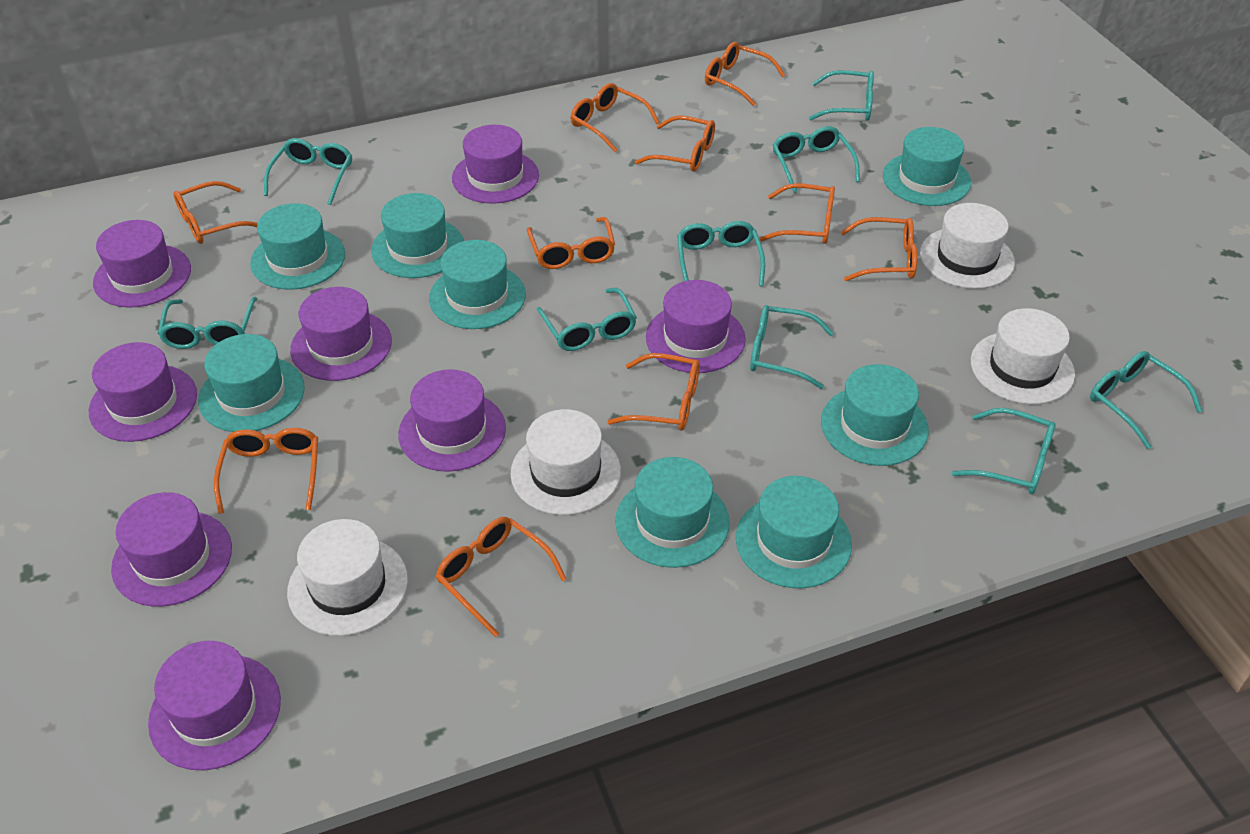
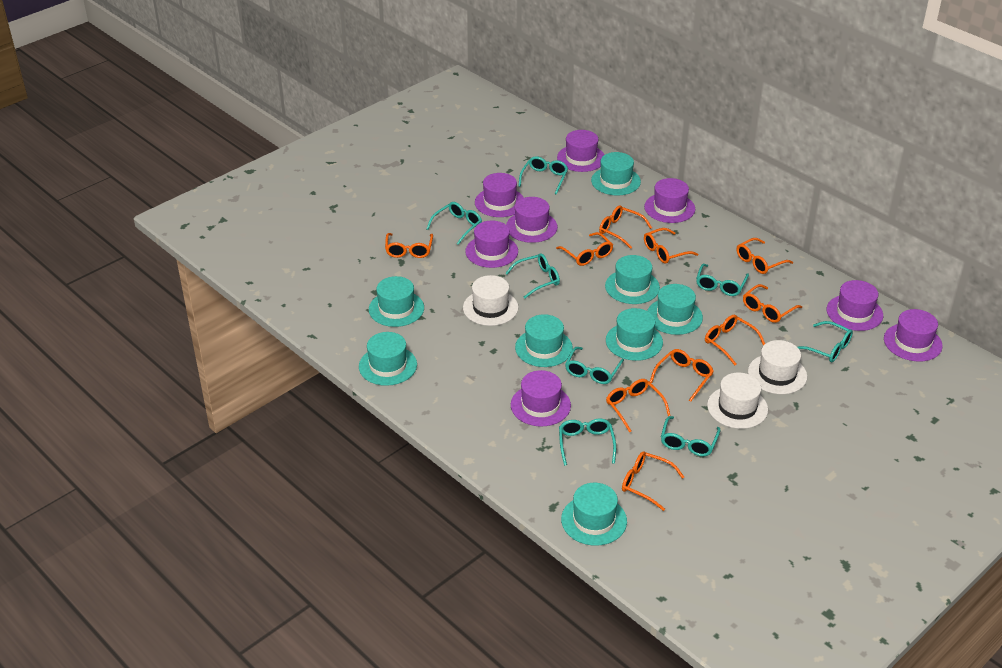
turquoise glasses: 9 -> 8
white hat: 4 -> 3

